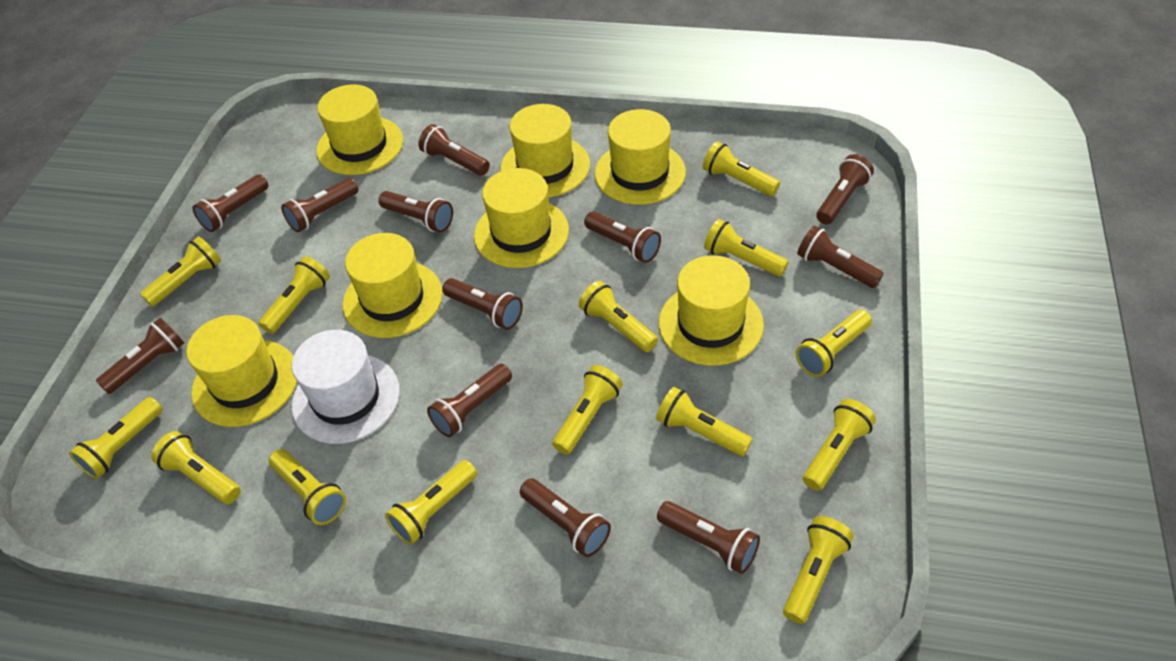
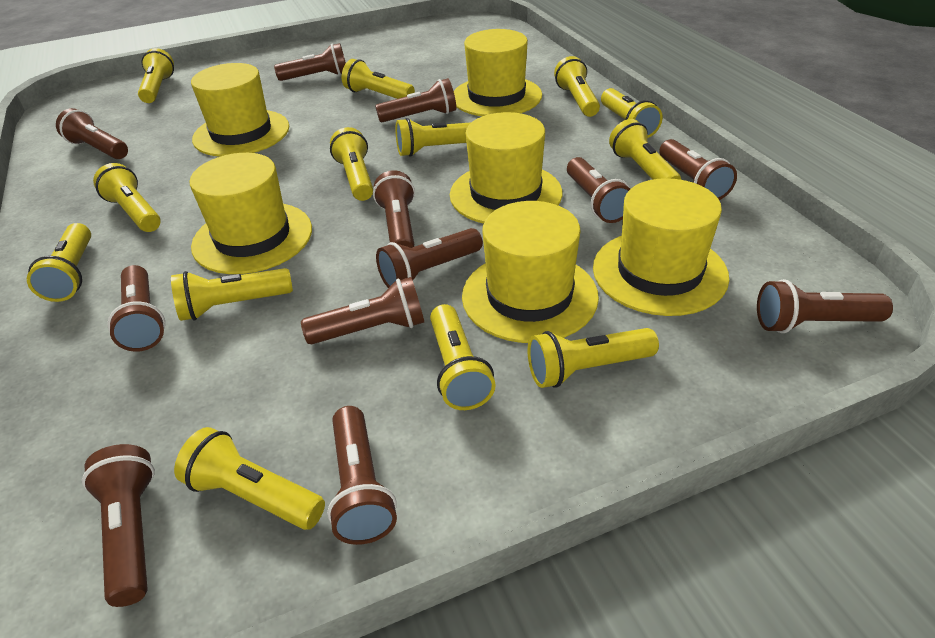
white hat: 1 -> 0
yellow flashlight: 14 -> 13
yellow hat: 7 -> 6

